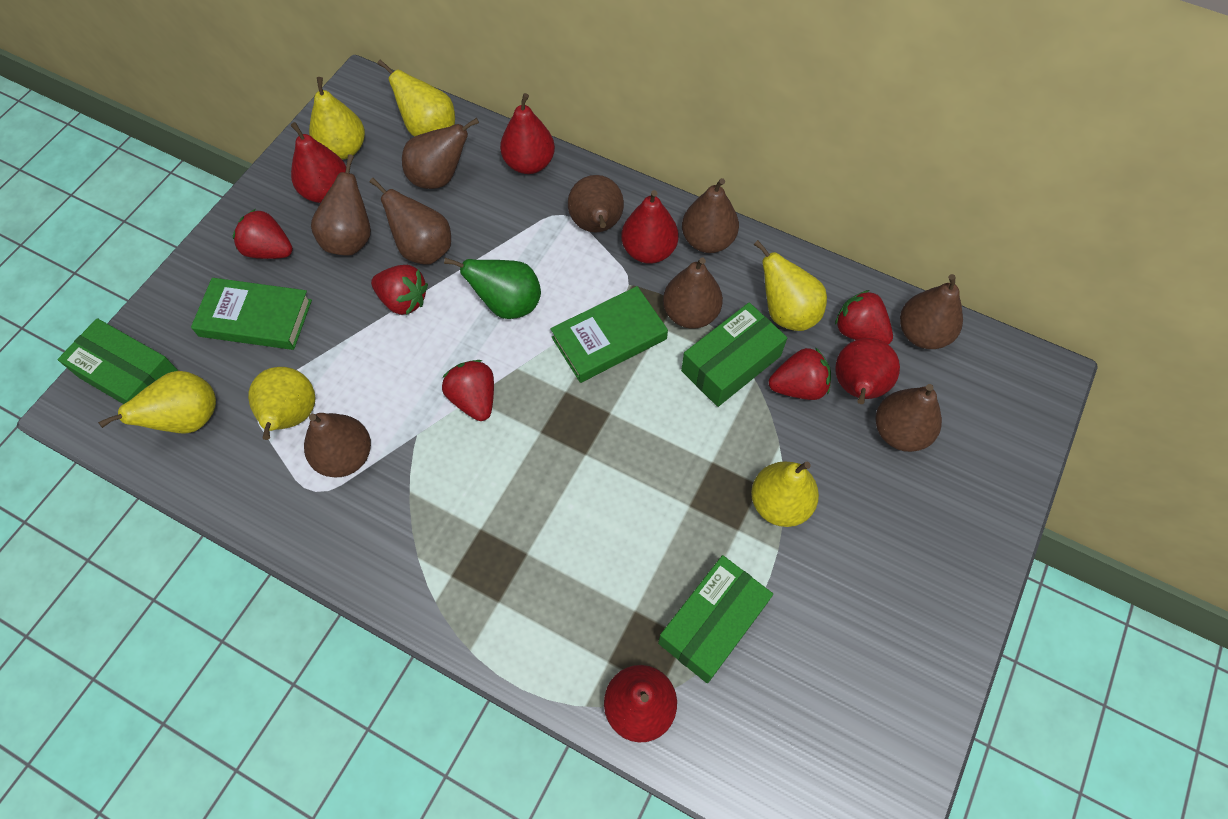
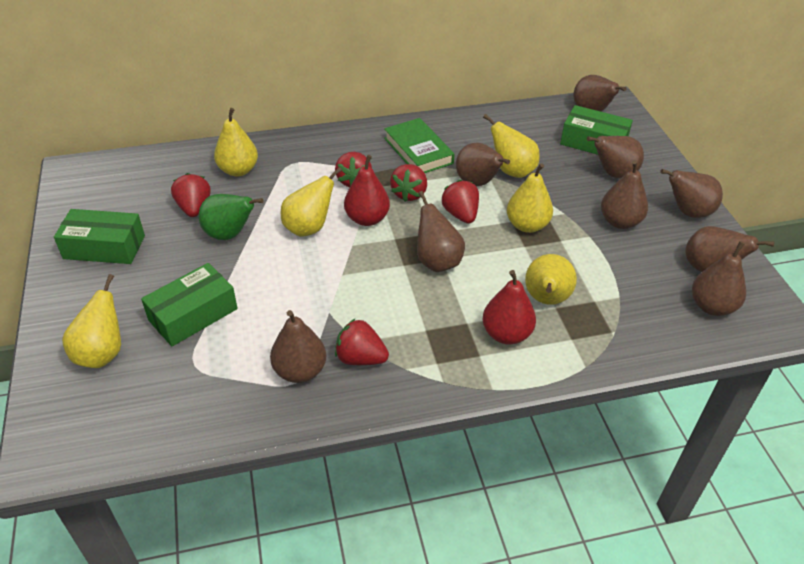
green book: 2 -> 1
red pear: 5 -> 2

